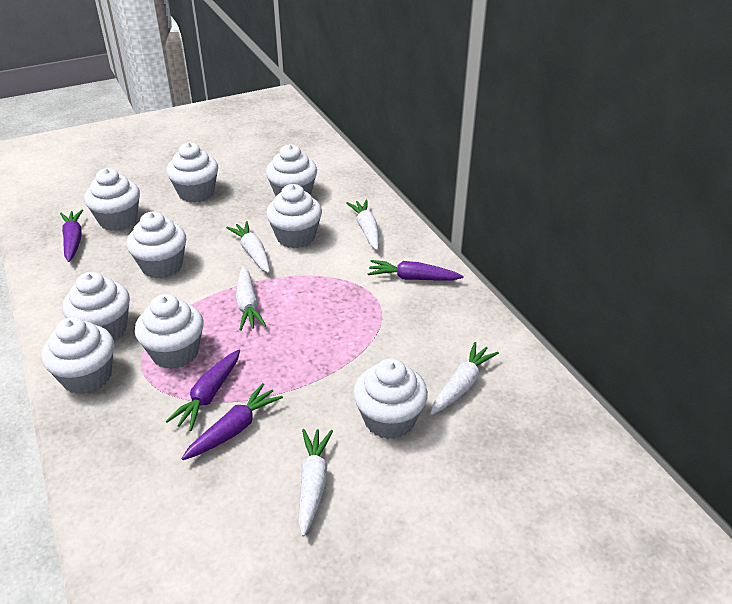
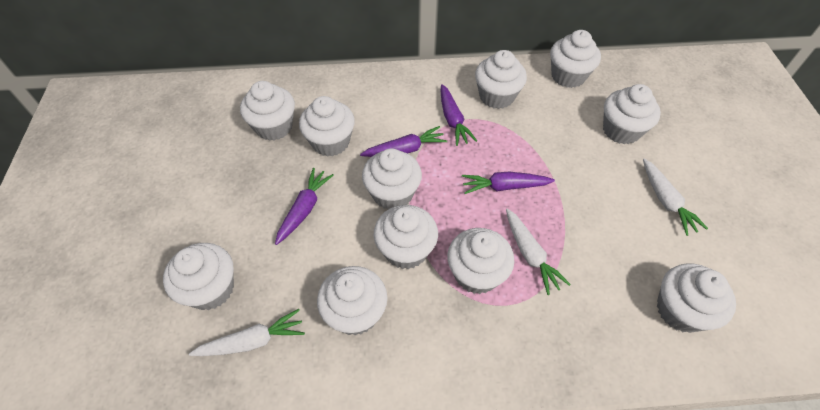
white carrot: 5 -> 3
white cupcake: 9 -> 11

